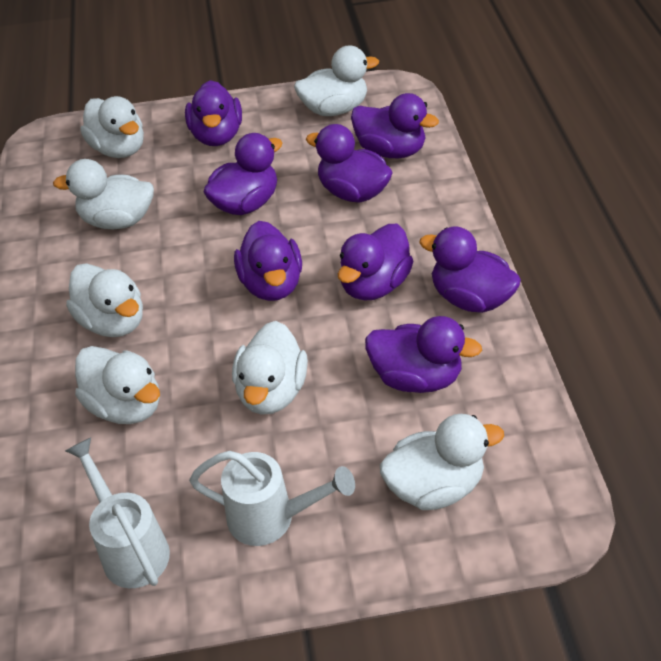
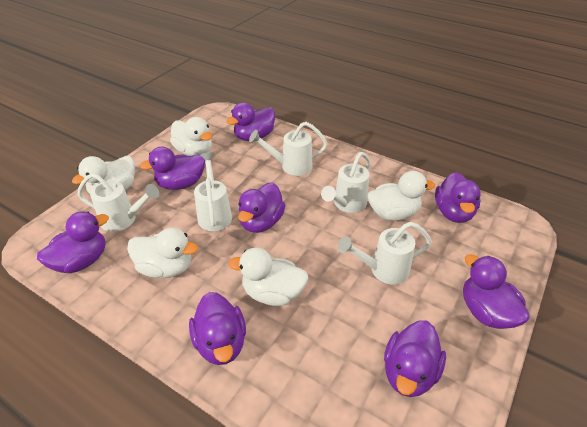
white duck: 7 -> 5
white watering can: 2 -> 5

